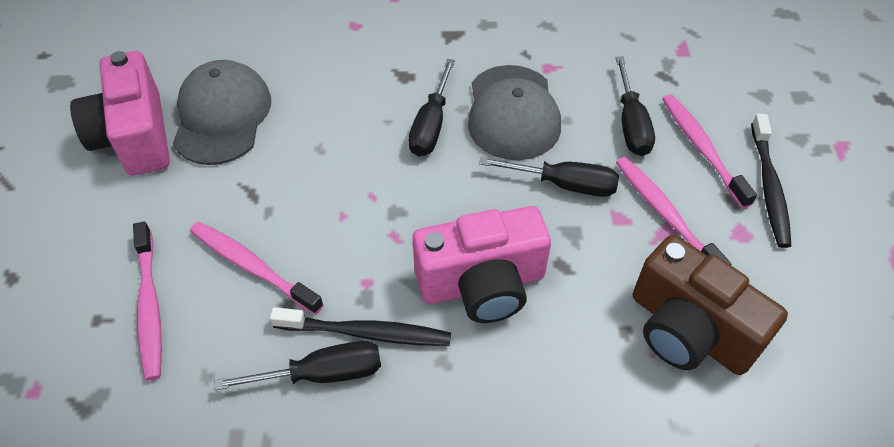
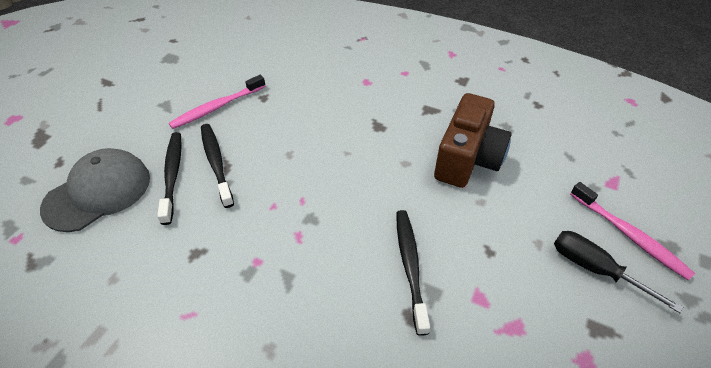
black screwdriver: 4 -> 1
black toothbrush: 2 -> 3
grey cap: 2 -> 1
pink camera: 2 -> 0
pink toothbrush: 4 -> 2

